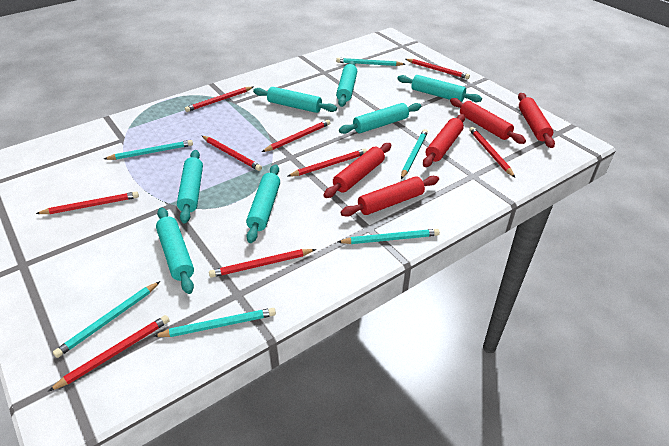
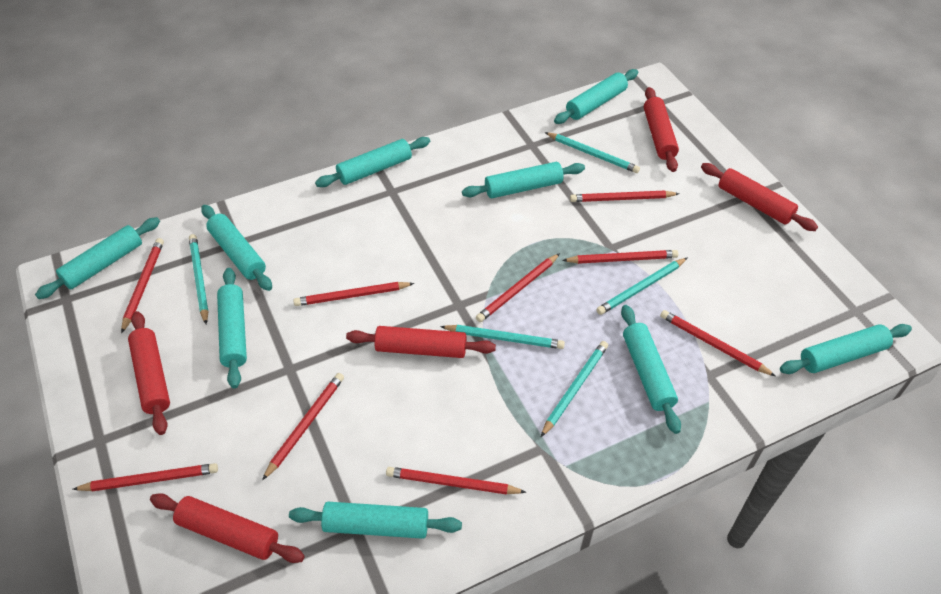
turquoise pencil: 6 -> 5
turquoise rolling pin: 7 -> 9

